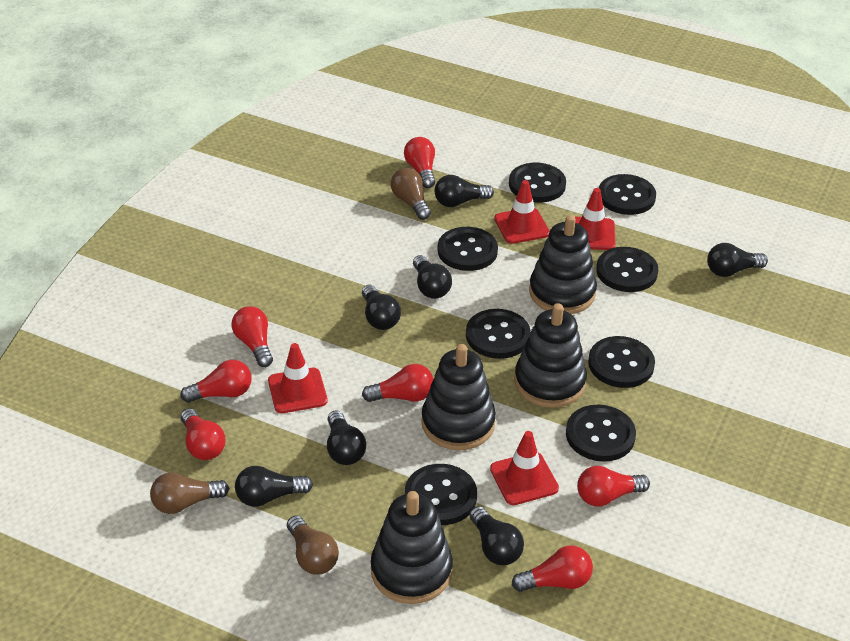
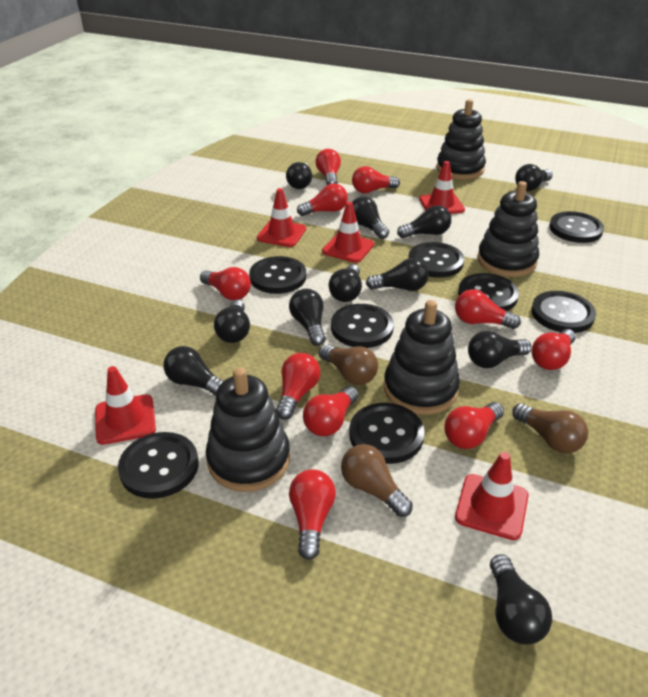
black light bulb: 7 -> 11
red light bulb: 7 -> 10
red traffic cone: 4 -> 5

